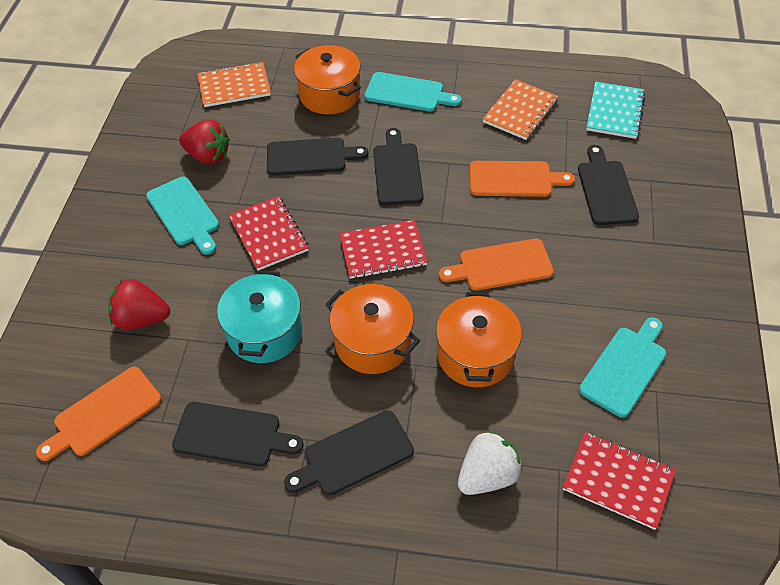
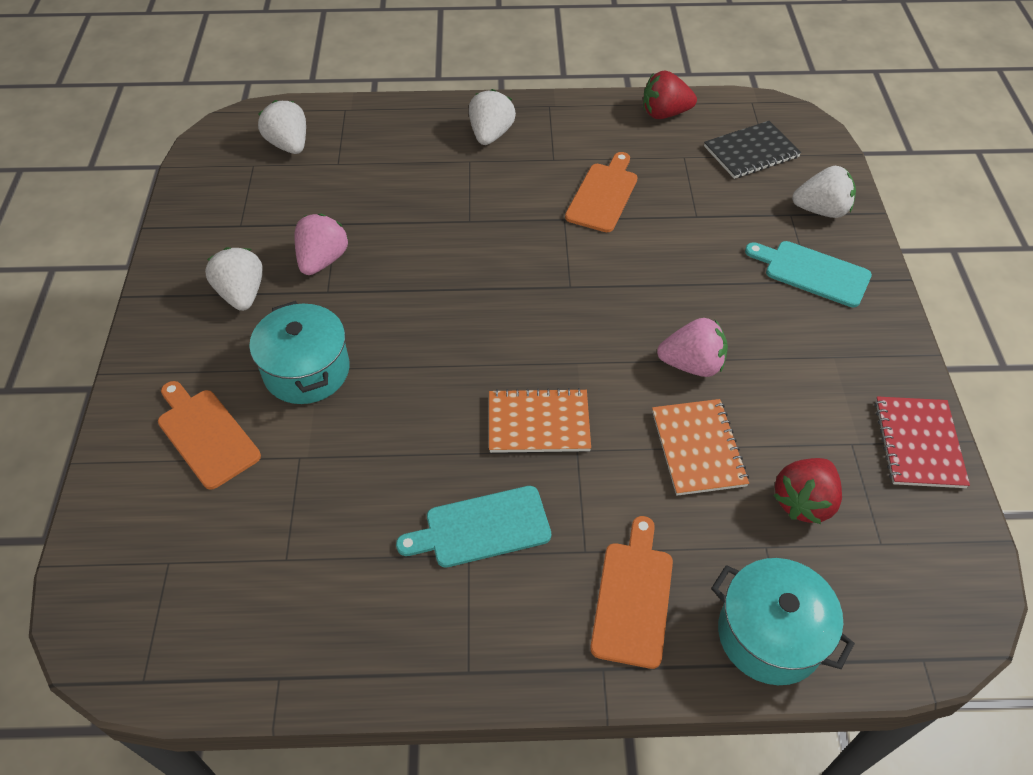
black cutting board: 5 -> 0
black notebook: 0 -> 1
orange pot: 3 -> 0
pink strawberry: 0 -> 2
red notebook: 3 -> 1
turquoise cutting board: 3 -> 2
turquoise notebook: 1 -> 0
turquoise pot: 1 -> 2
white strawberry: 1 -> 4

